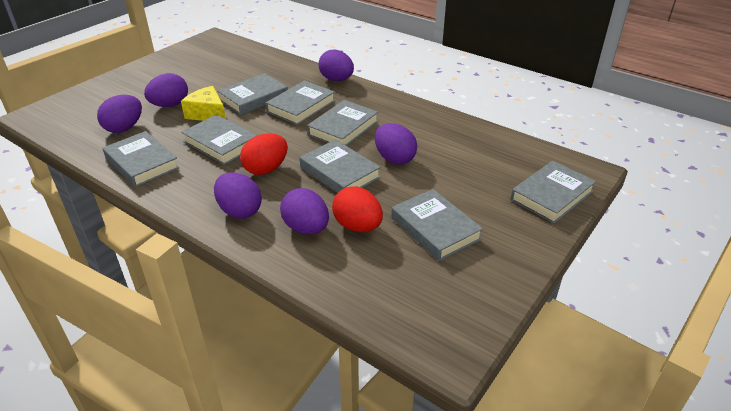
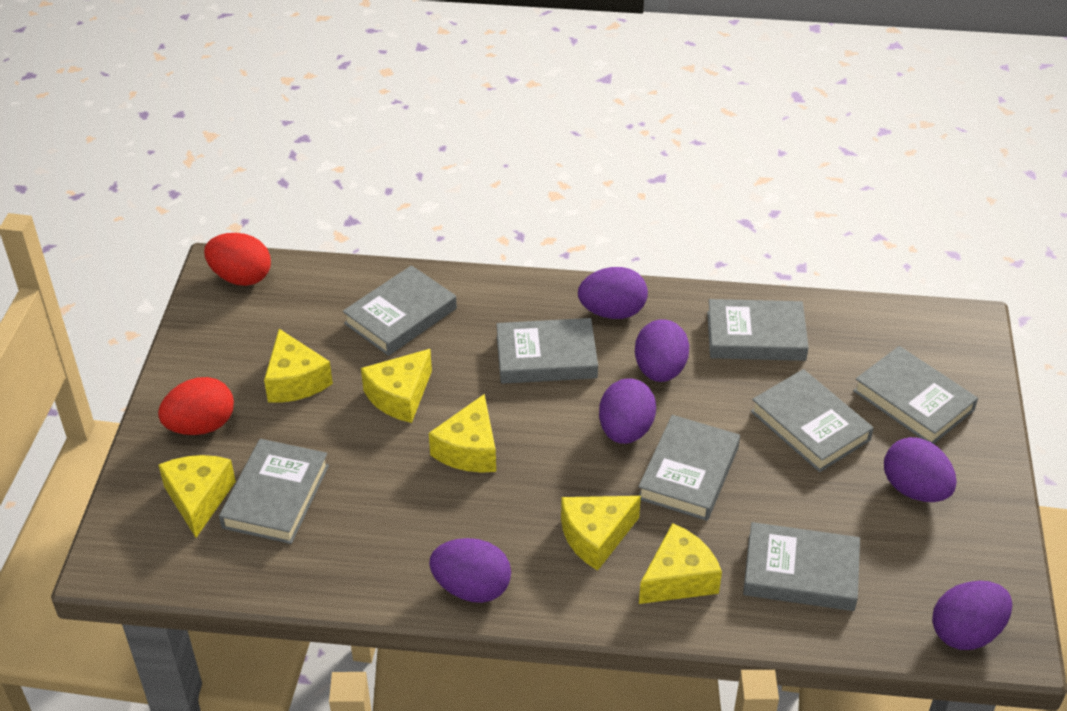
yellow cheese: 1 -> 6

